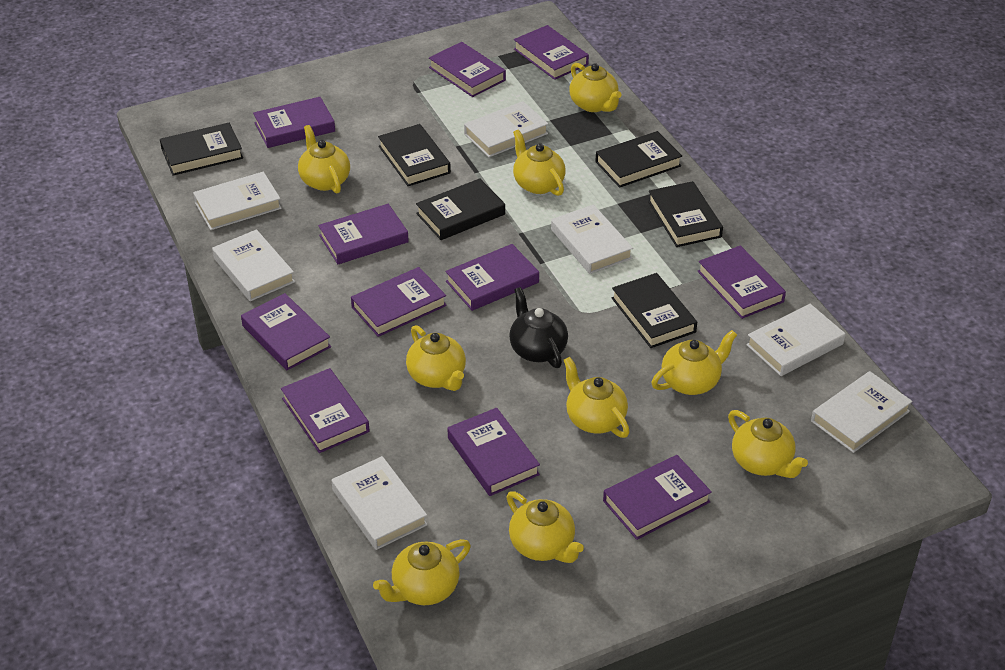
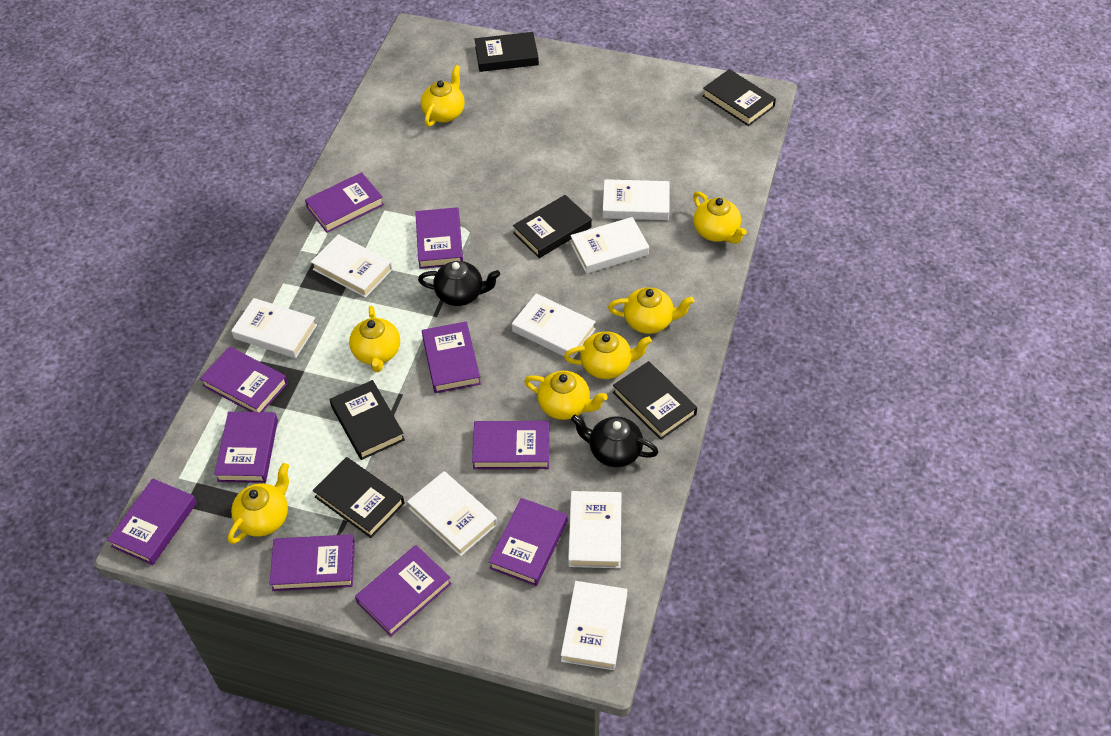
black teapot: 1 -> 2
purple book: 11 -> 10
white book: 7 -> 8
yellow teapot: 9 -> 7

